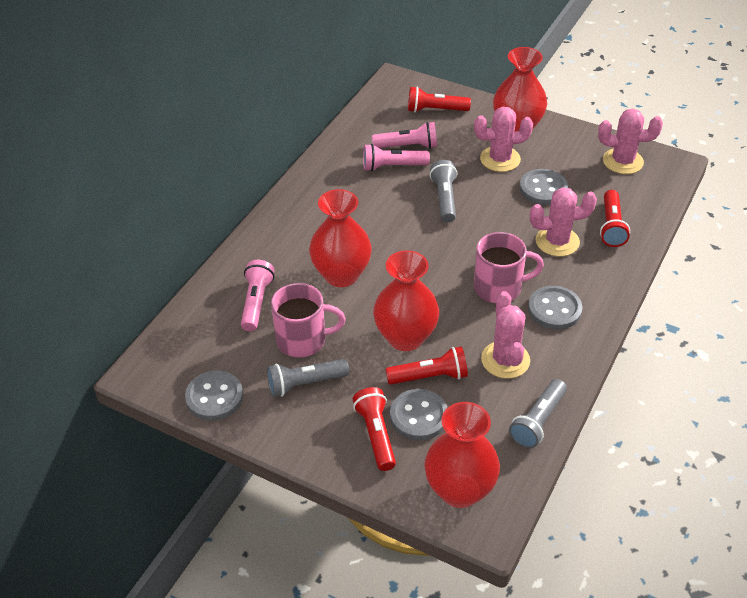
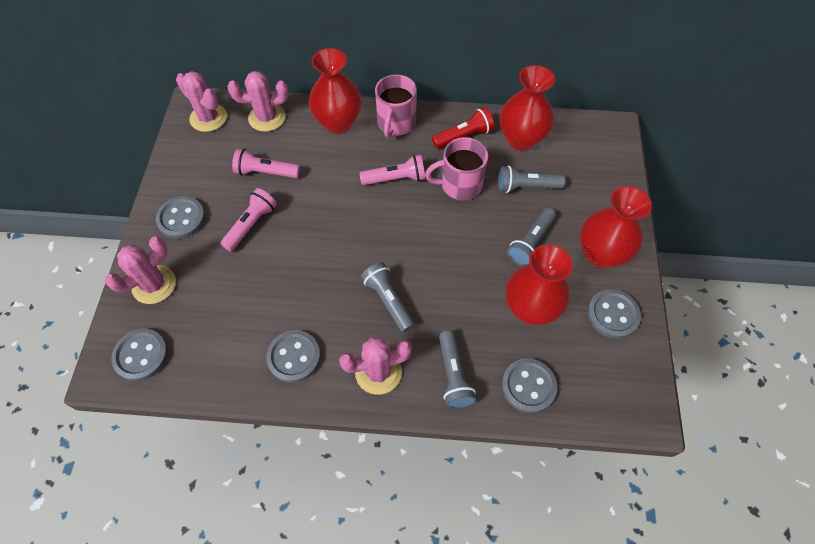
grey button: 4 -> 5
grey flashlight: 3 -> 4
red flashlight: 4 -> 1

